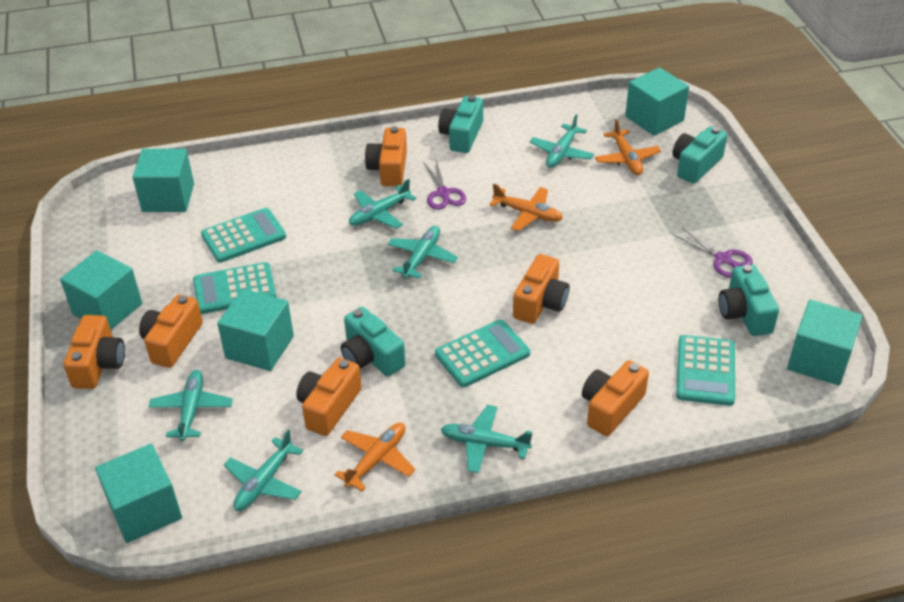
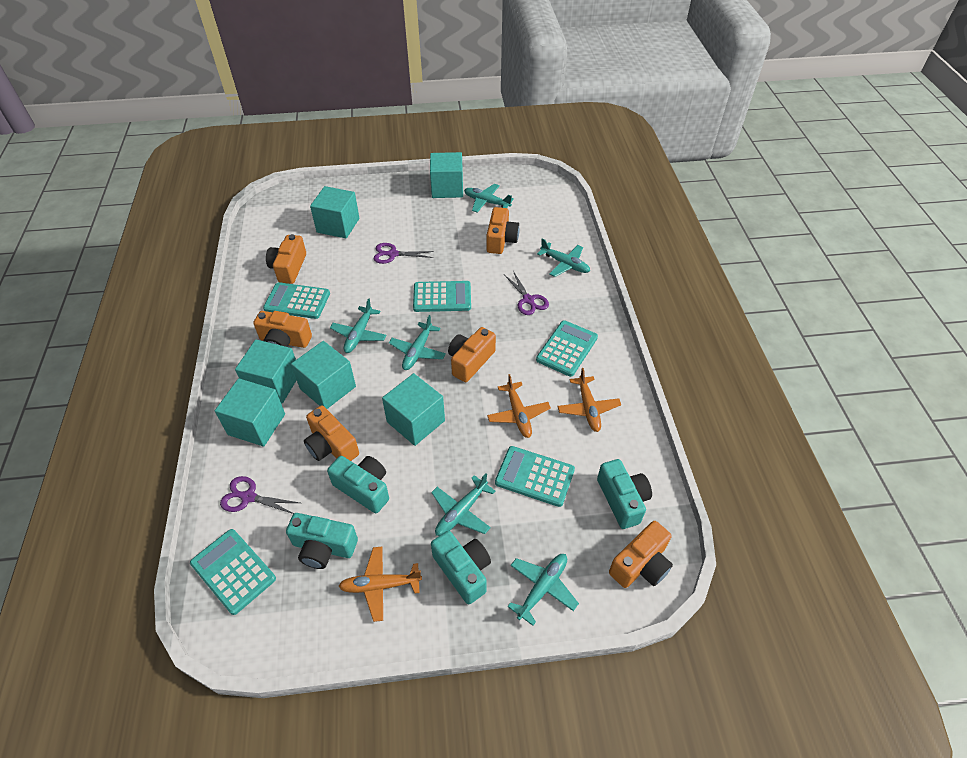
purple scissors: 2 -> 3
turquoise calculator: 4 -> 5

